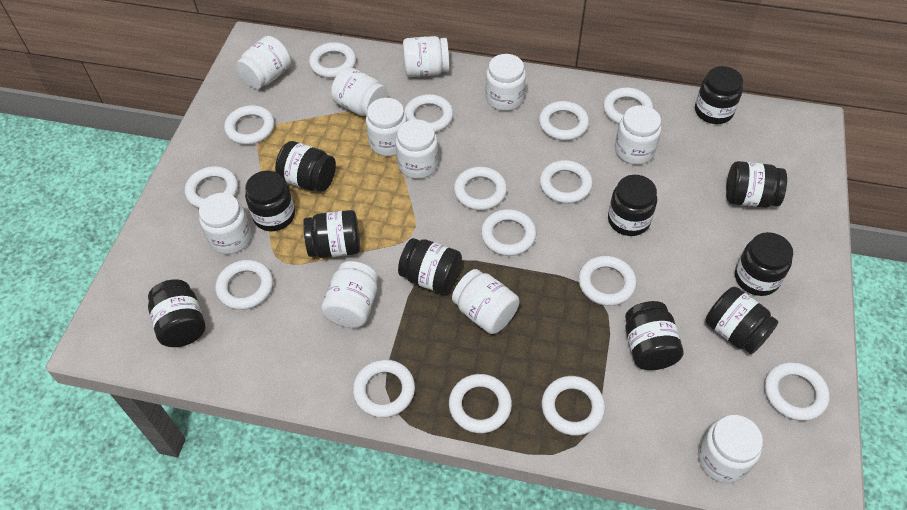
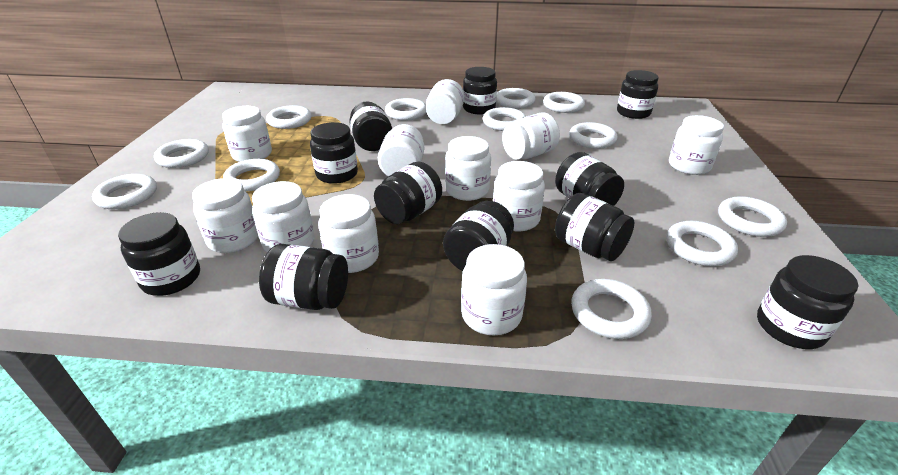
white ring: 15 -> 12

